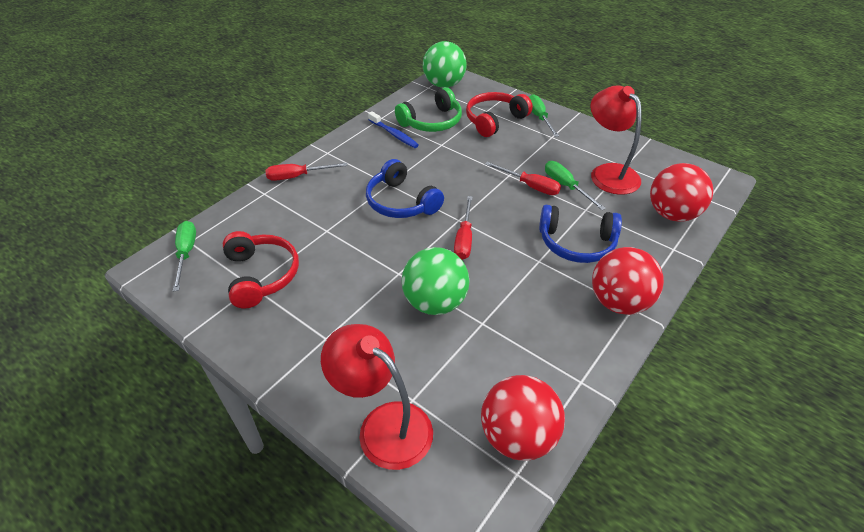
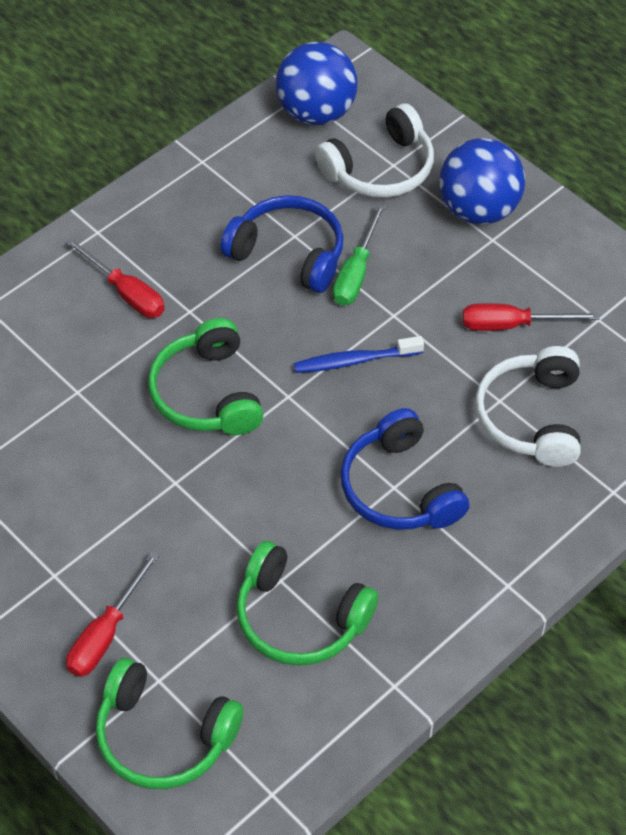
blue ball: 0 -> 2
green ball: 2 -> 0
green headphones: 1 -> 3
green screwdriver: 3 -> 1
red ball: 3 -> 0
red headphones: 2 -> 0
red lamp: 2 -> 0
white headphones: 0 -> 2

